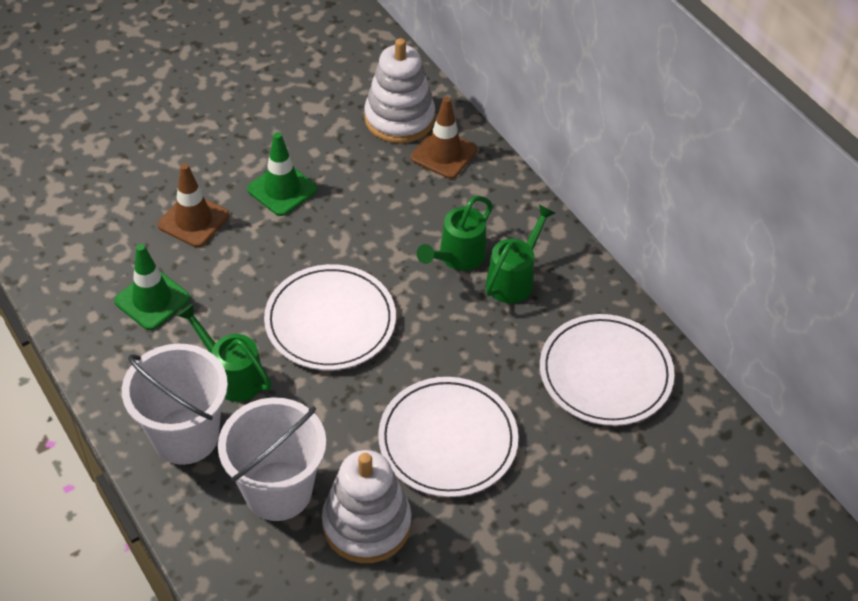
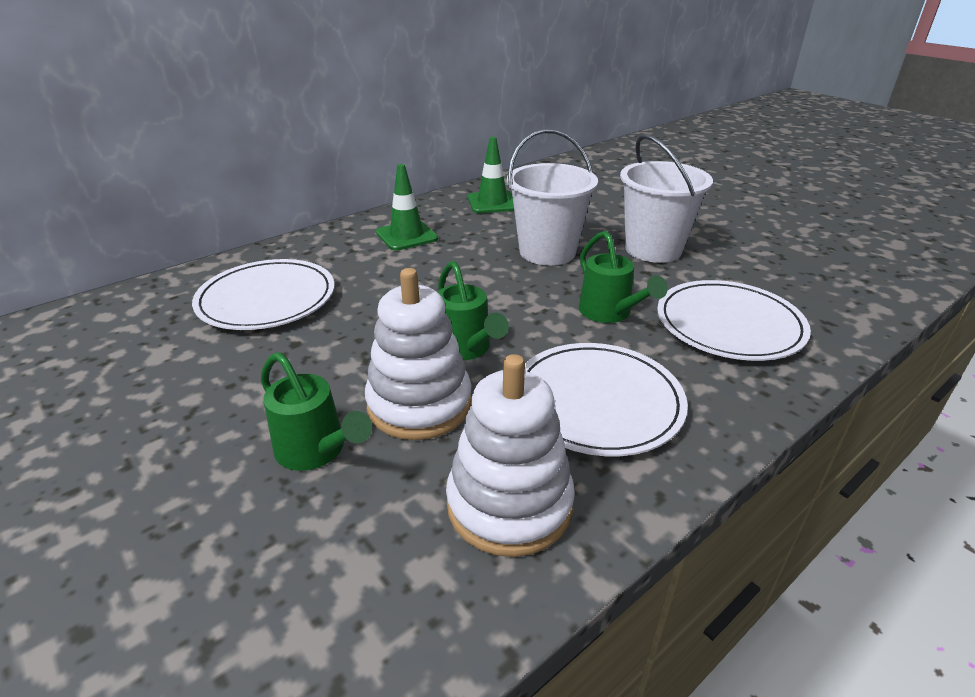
brown traffic cone: 2 -> 0

